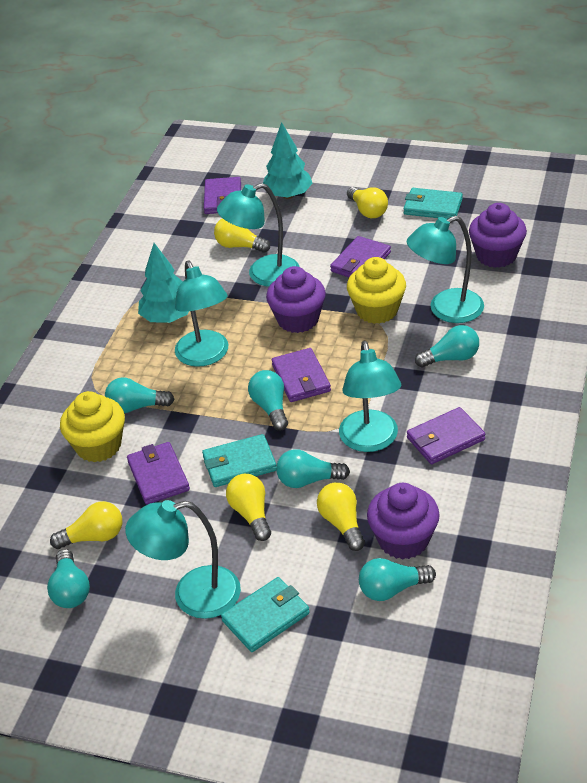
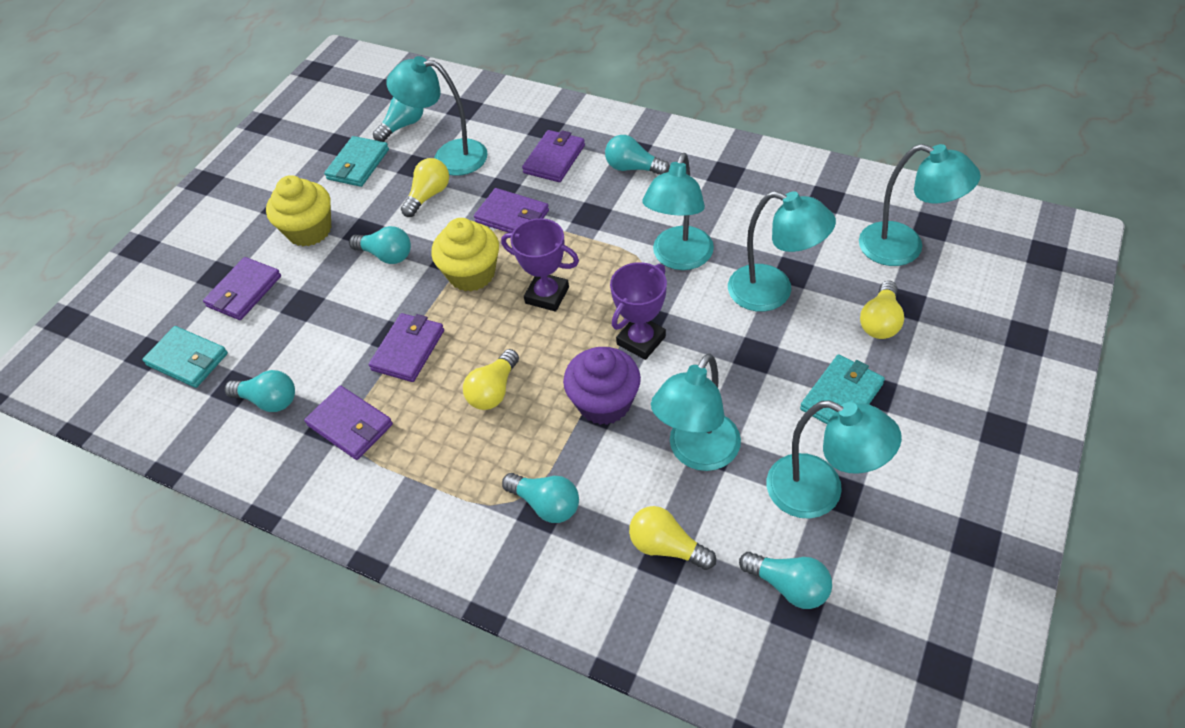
purple cupcake: 3 -> 1
purple trophy: 0 -> 2
turquoise lamp: 5 -> 6
turquoise tree: 2 -> 0
yellow light bulb: 5 -> 4

